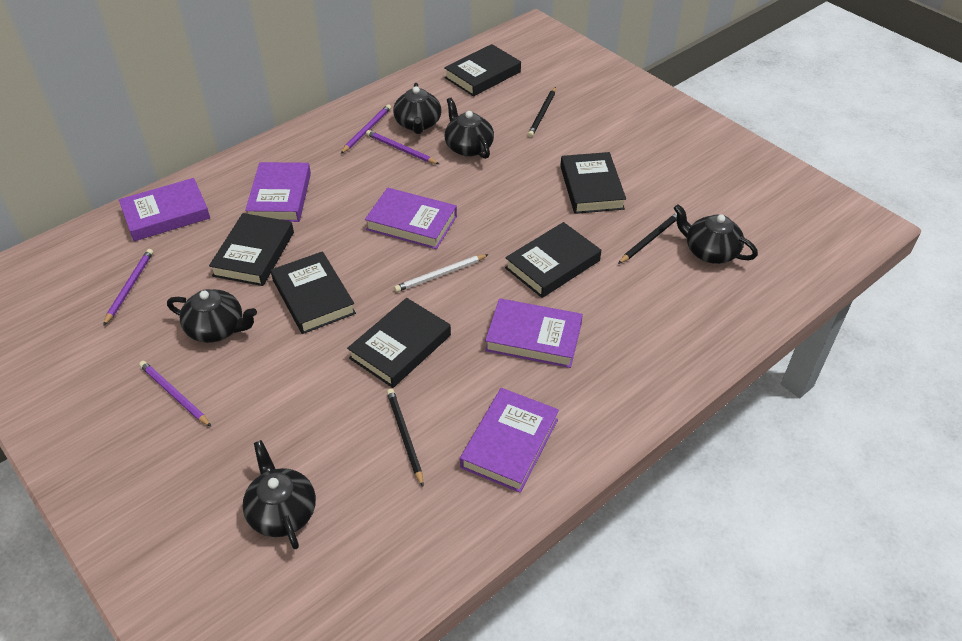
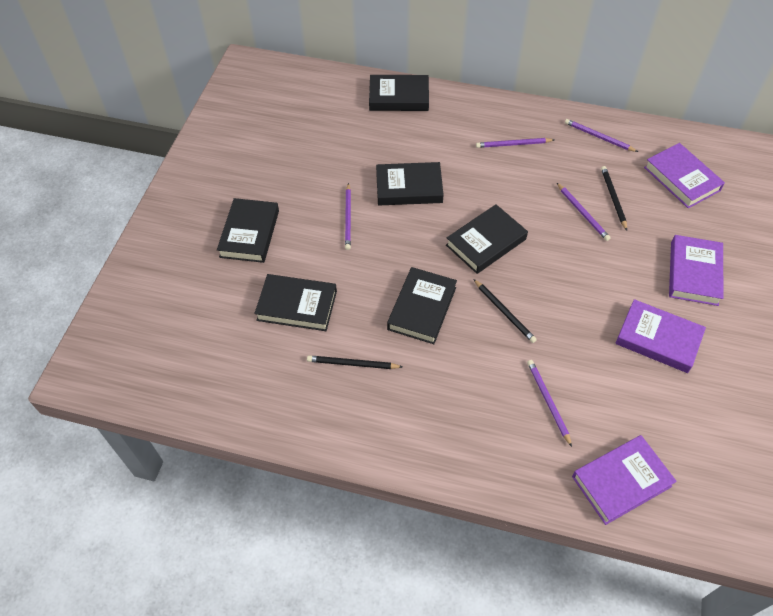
black teapot: 5 -> 0
purple book: 5 -> 4
purple pencil: 4 -> 5
white pencil: 1 -> 0

